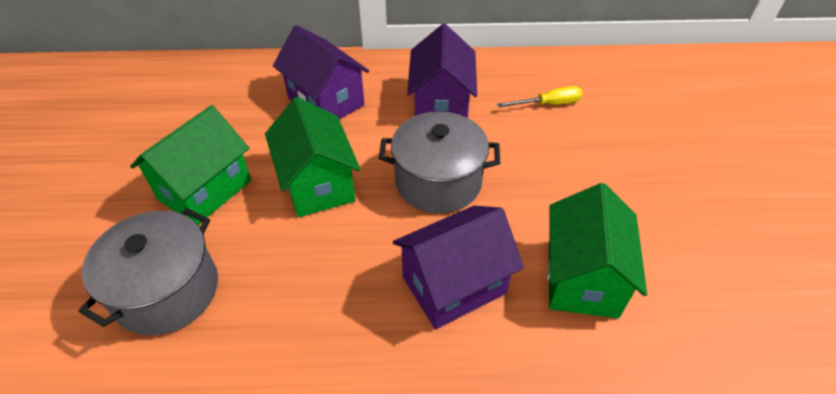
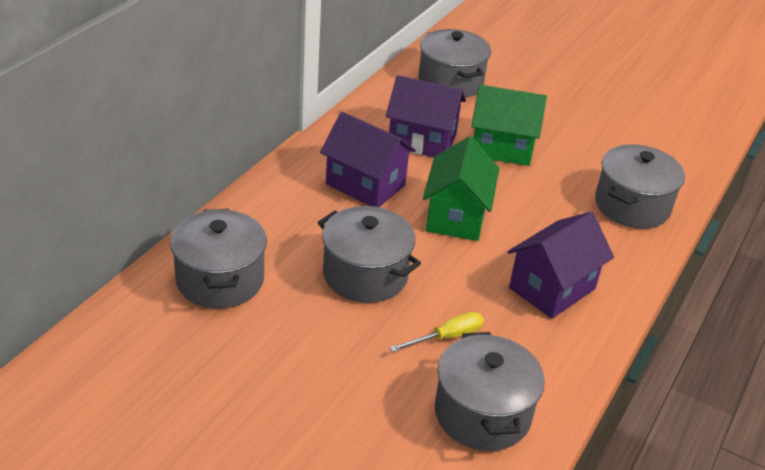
green house: 3 -> 2
grey pot: 2 -> 5

